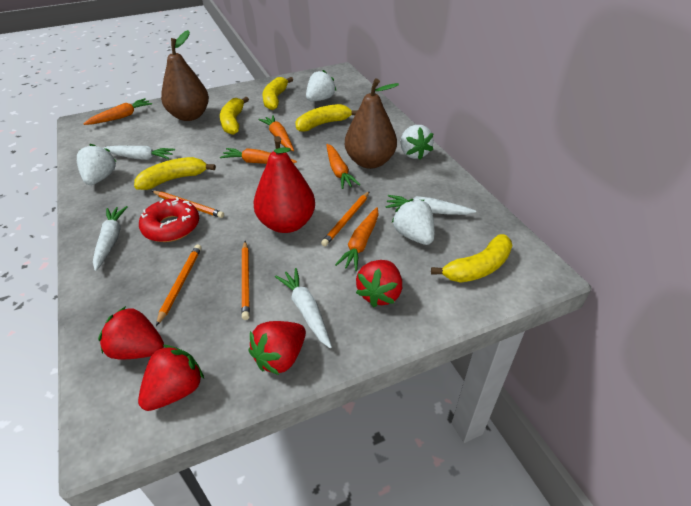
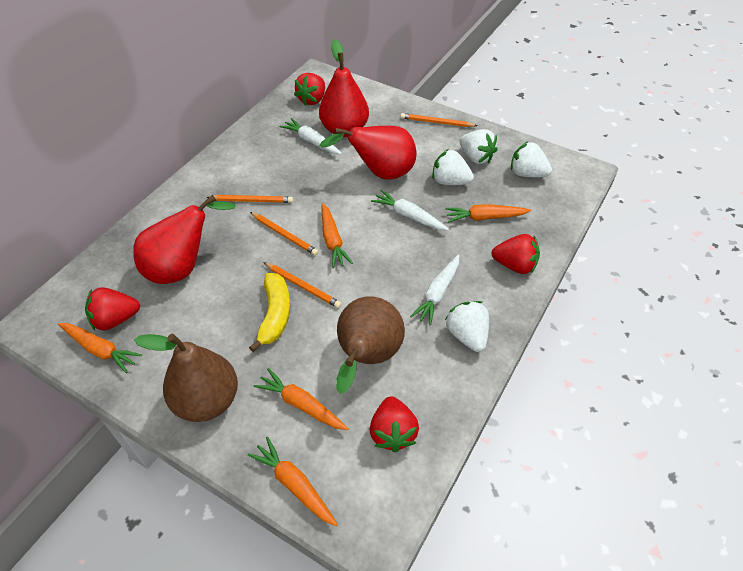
red donut: 1 -> 0
red pear: 1 -> 3
white carrot: 4 -> 3
yellow banana: 5 -> 1

